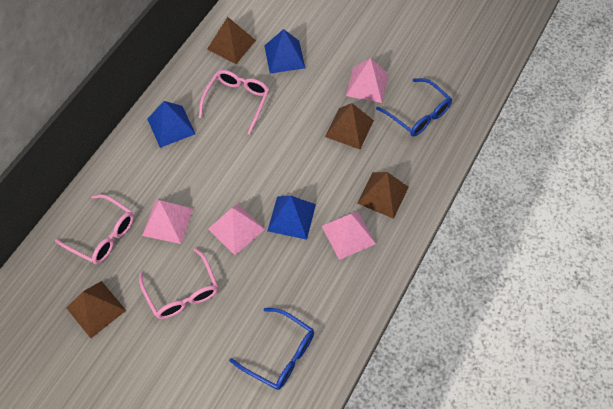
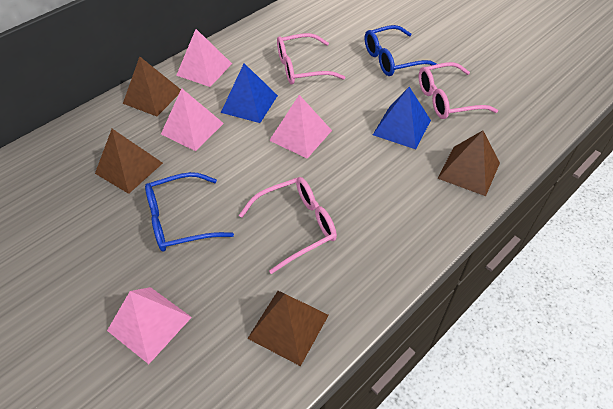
blue pyramid: 3 -> 2

